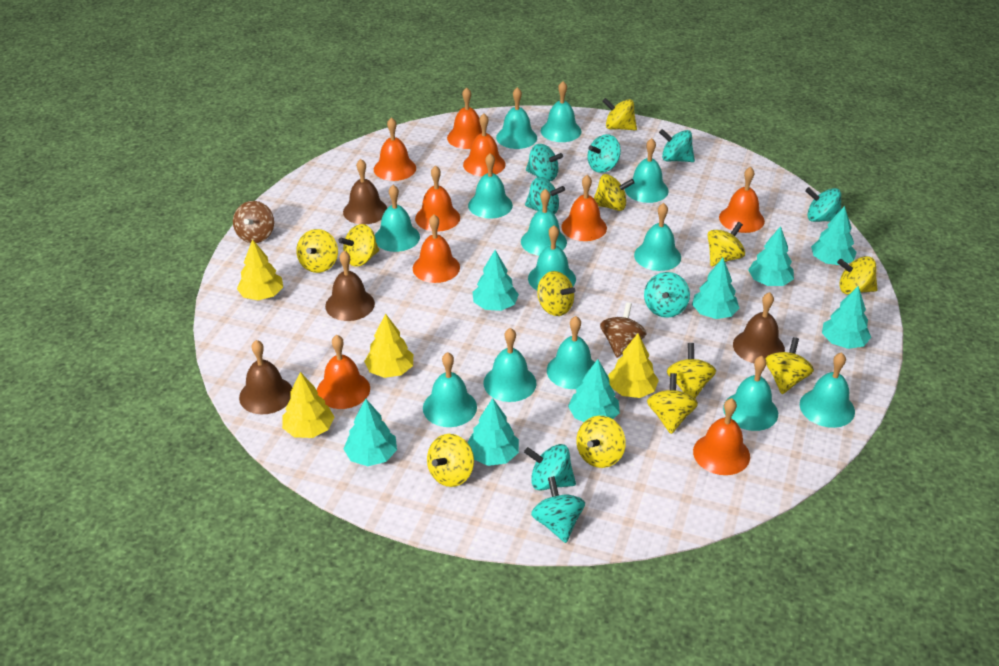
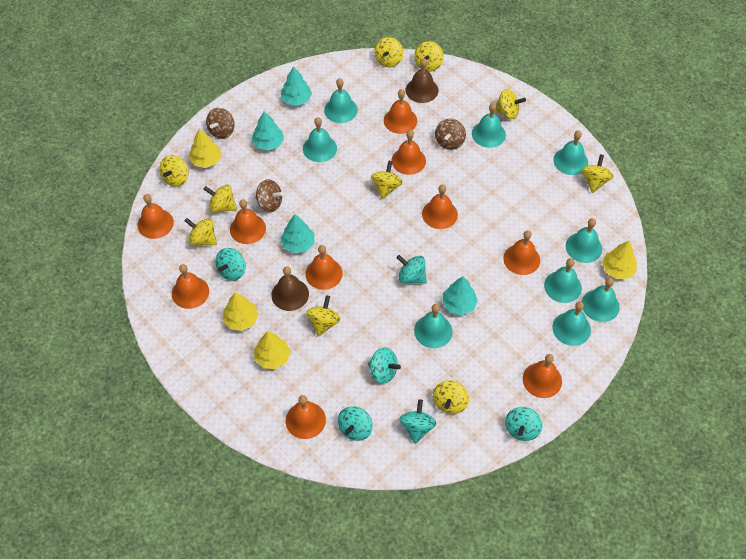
brown bell: 4 -> 2
brown spinning top: 2 -> 3
orange bell: 9 -> 10
turquoise bell: 13 -> 9
turquoise spinning top: 8 -> 6
turquoise tree: 8 -> 4
yellow spinning top: 12 -> 10

